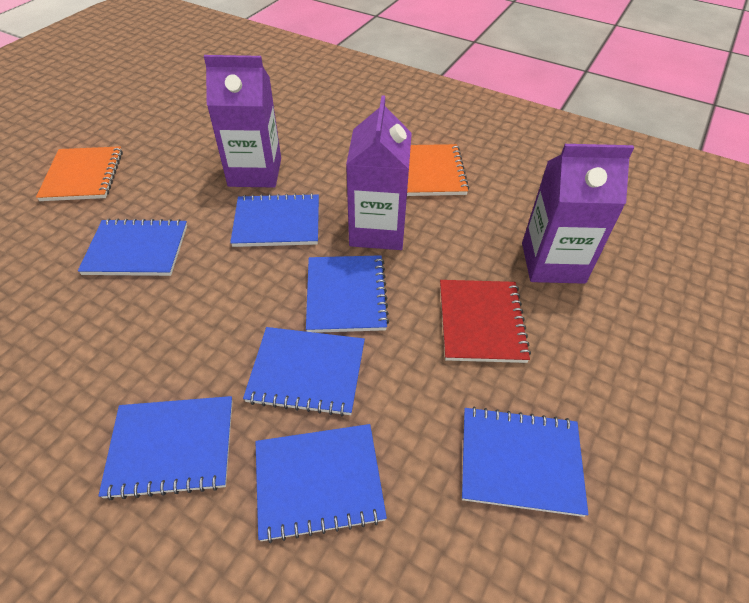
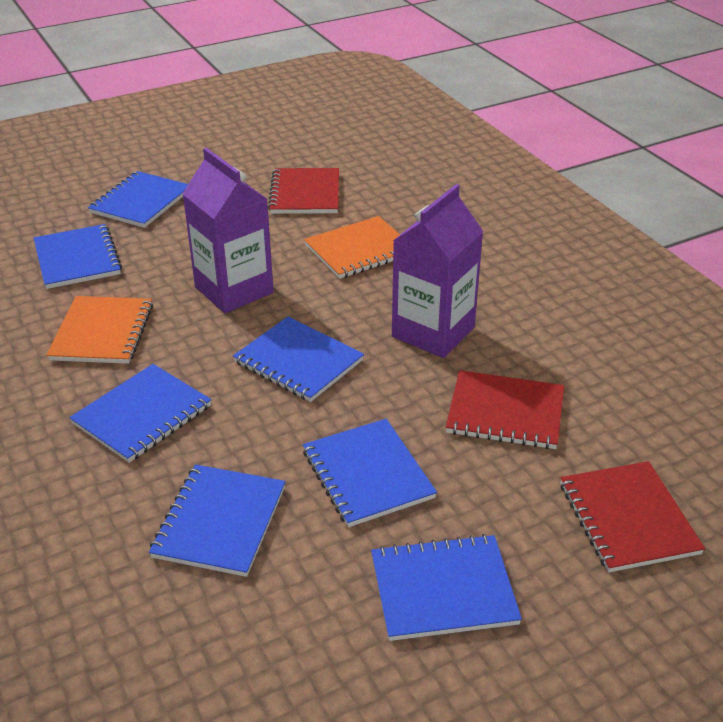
purple carton: 3 -> 2
red notebook: 1 -> 3

